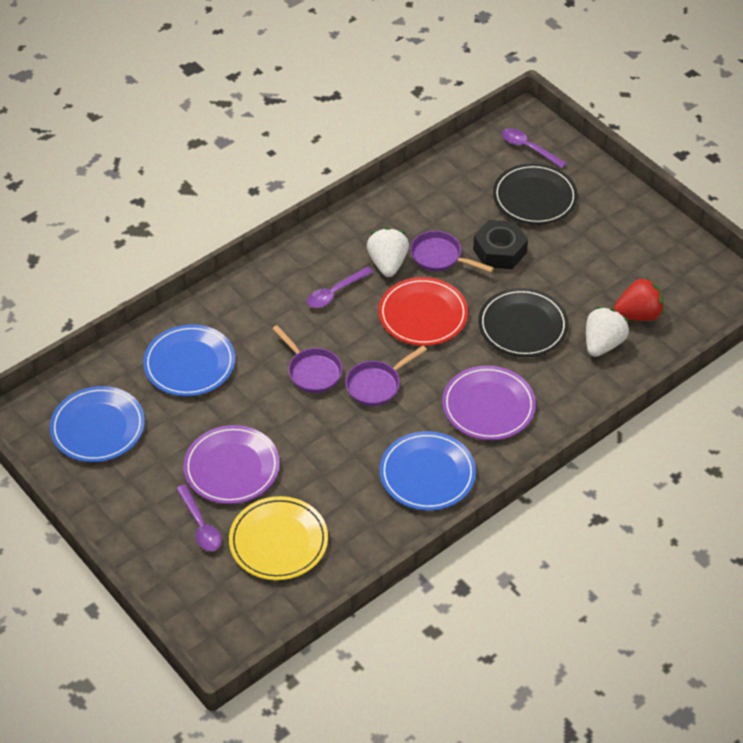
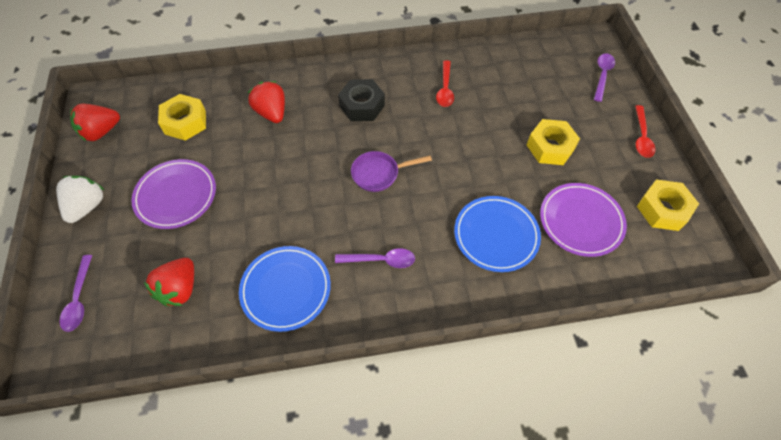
black plate: 2 -> 0
blue plate: 3 -> 2
purple pan: 3 -> 1
red plate: 1 -> 0
red spoon: 0 -> 2
red strawberry: 1 -> 3
white strawberry: 2 -> 1
yellow nut: 0 -> 3
yellow plate: 1 -> 0

